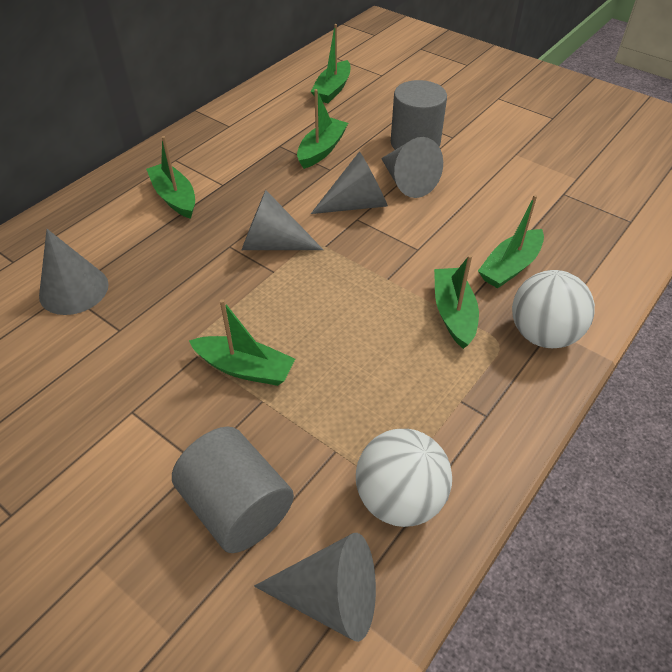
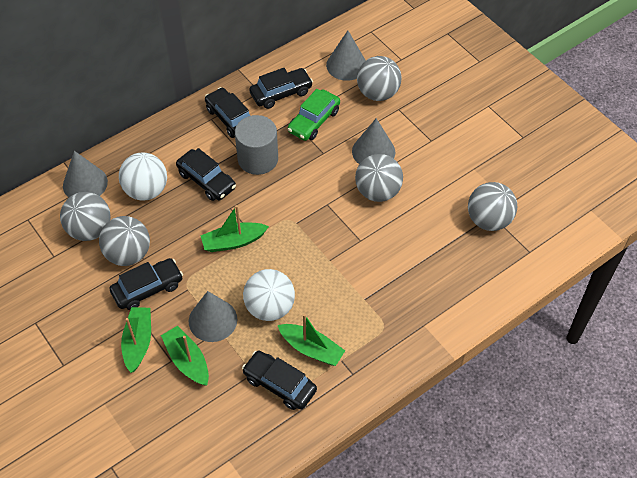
black car: 0 -> 5
green boat: 6 -> 4
green car: 0 -> 1
grey ball: 0 -> 5
grey cone: 5 -> 4
grey cylinder: 2 -> 1

